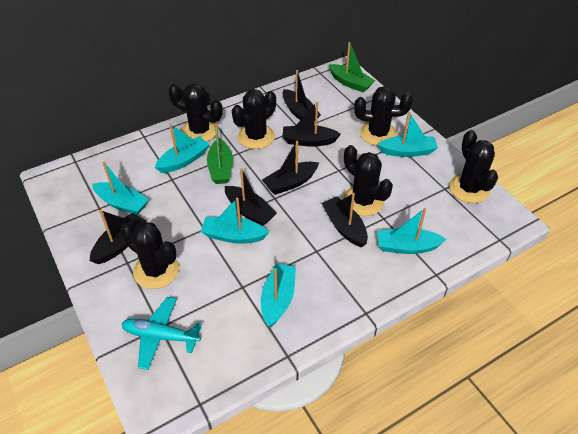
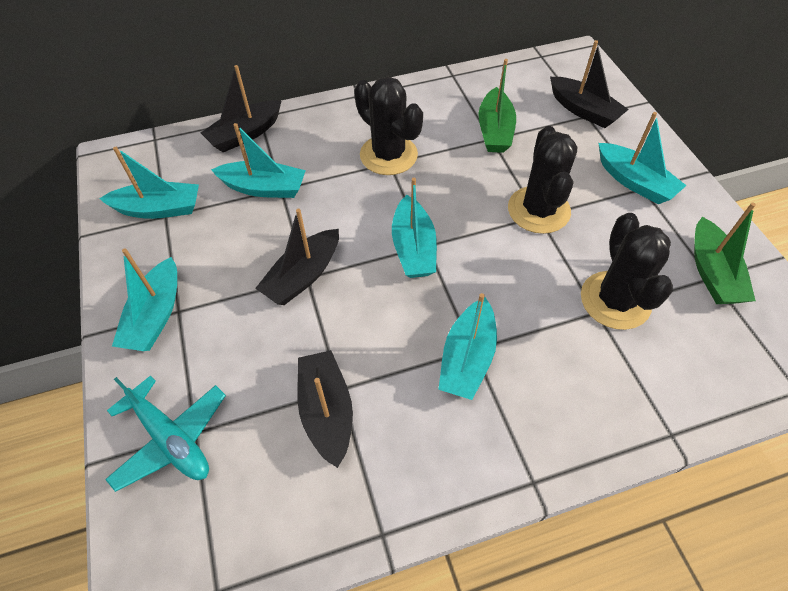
black boat: 6 -> 4
black cactus: 6 -> 3

